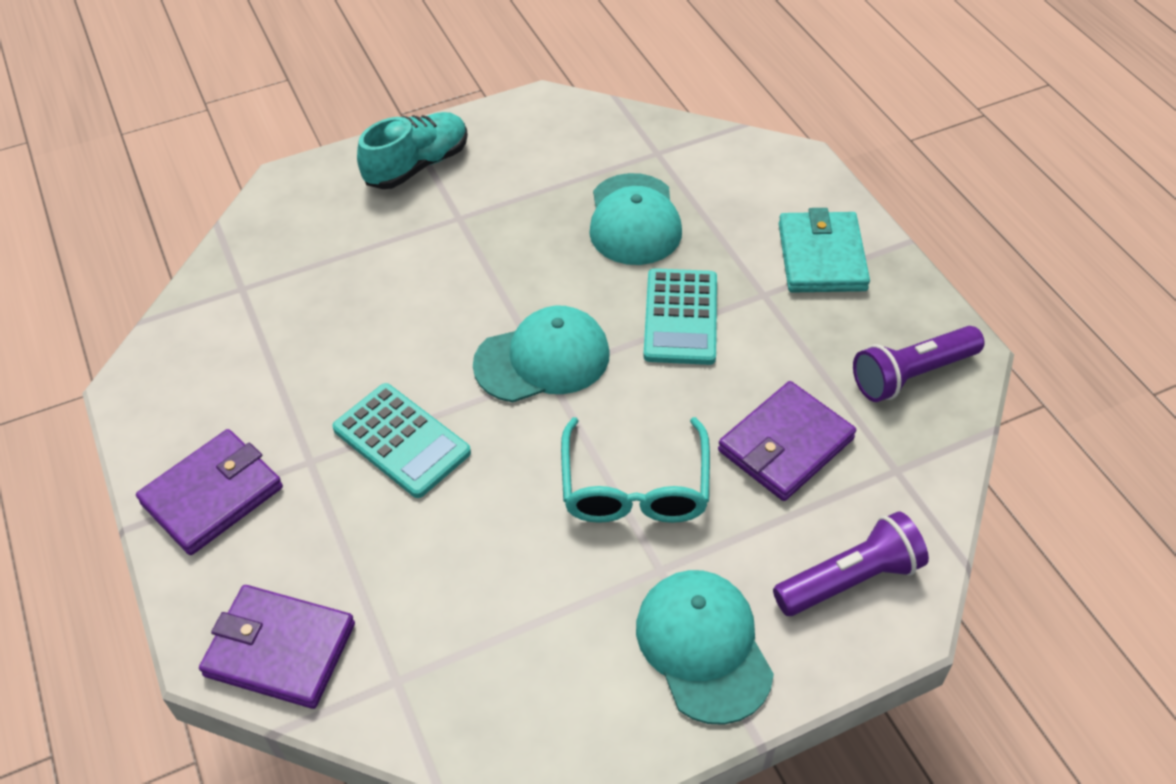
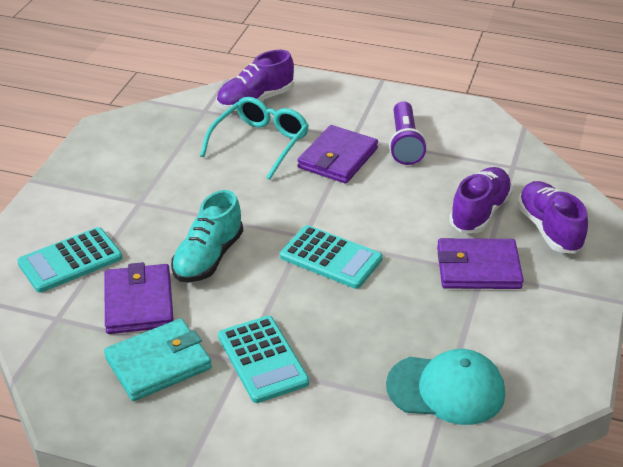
purple flashlight: 2 -> 1
purple shoe: 0 -> 3
turquoise calculator: 2 -> 3
turquoise cap: 3 -> 1

